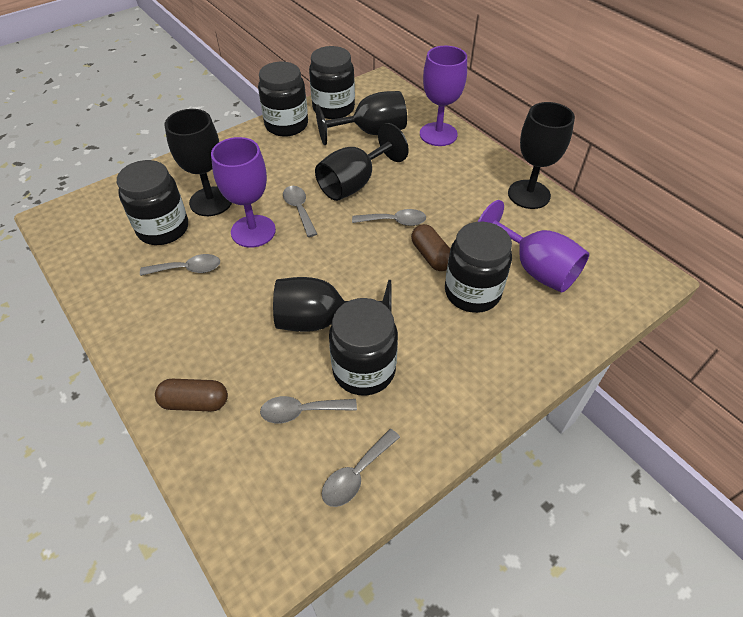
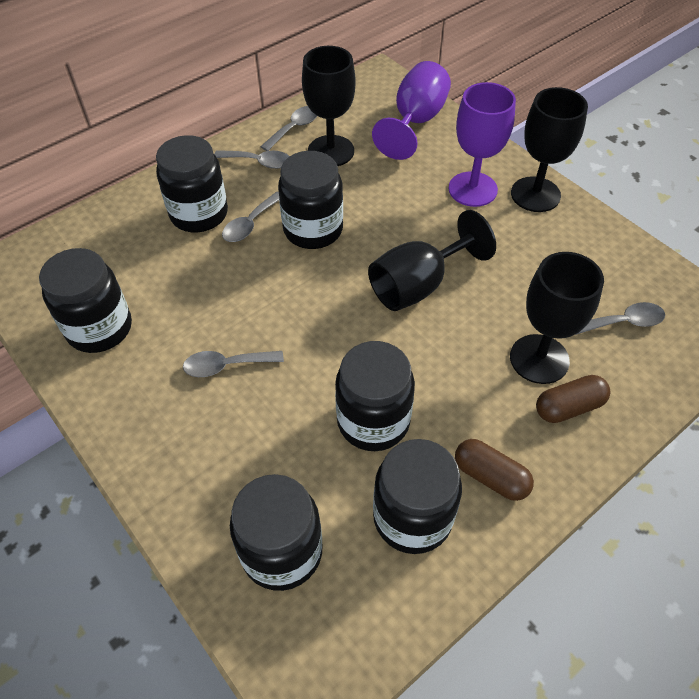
black goblet: 5 -> 4
black jar: 5 -> 6
purple goblet: 3 -> 2

